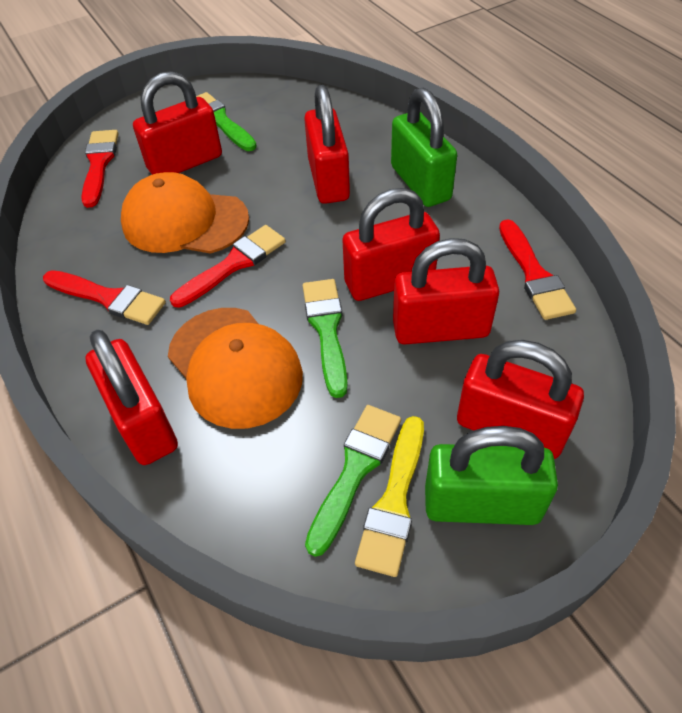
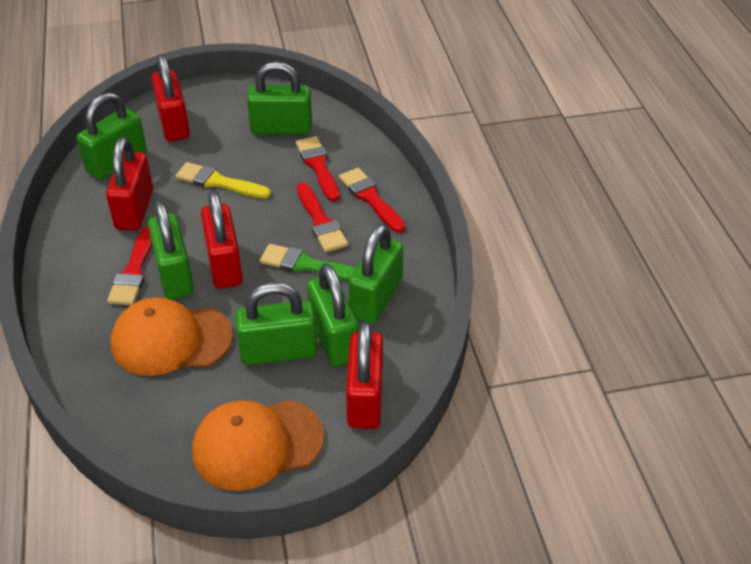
green brush: 3 -> 1
green padlock: 2 -> 6
red padlock: 6 -> 4

